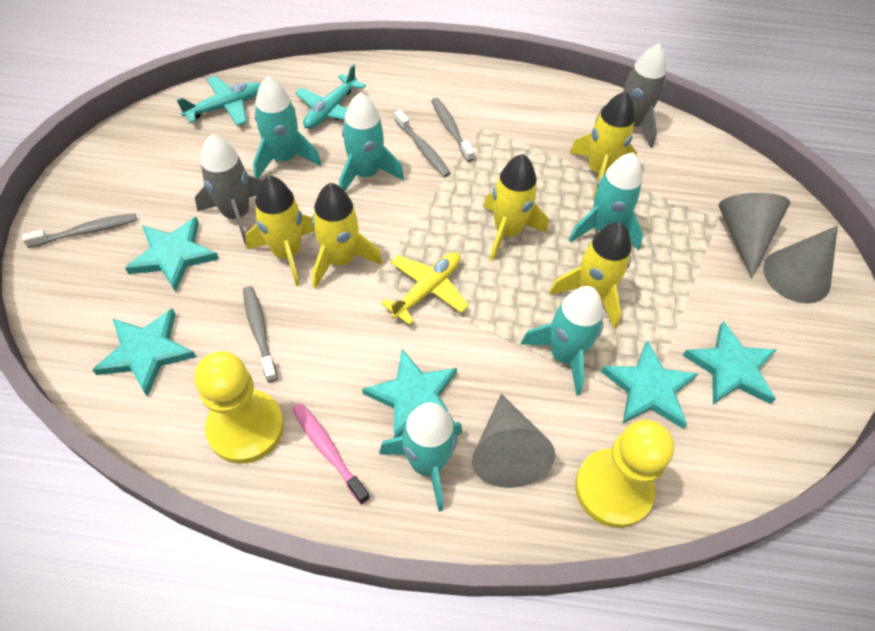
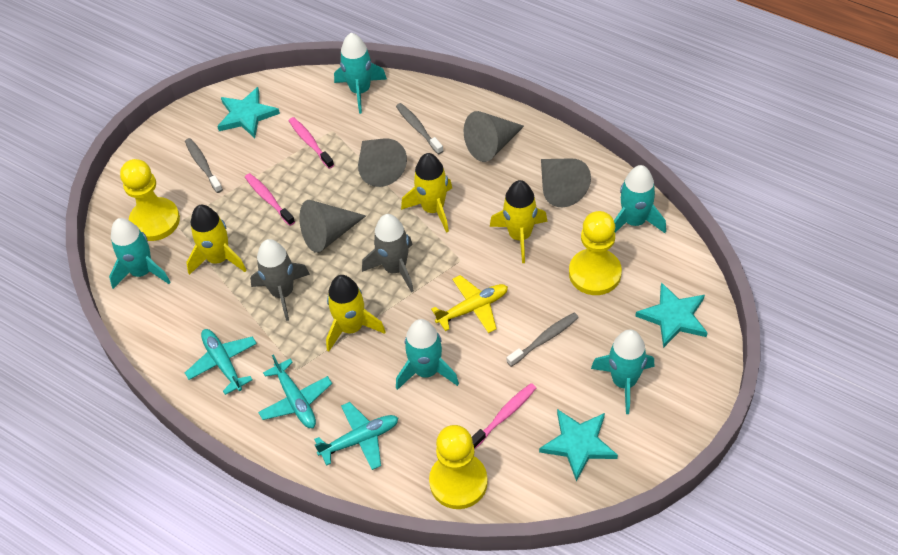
grey cone: 3 -> 4
grey toothbrush: 4 -> 3
pink toothbrush: 1 -> 3
turquoise plane: 2 -> 3
turquoise star: 5 -> 3
yellow pawn: 2 -> 3
yellow rocket: 5 -> 4

